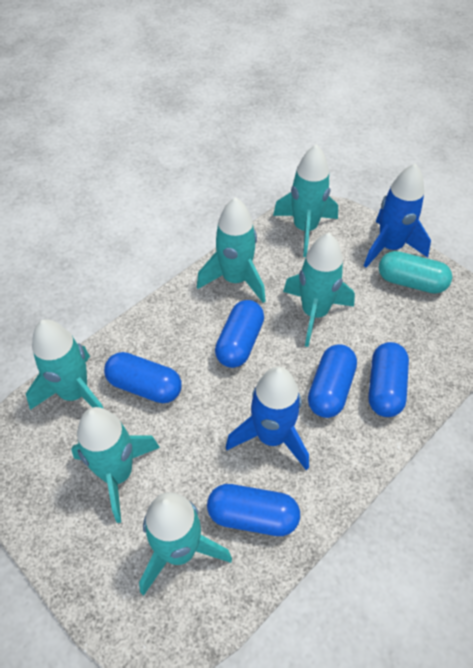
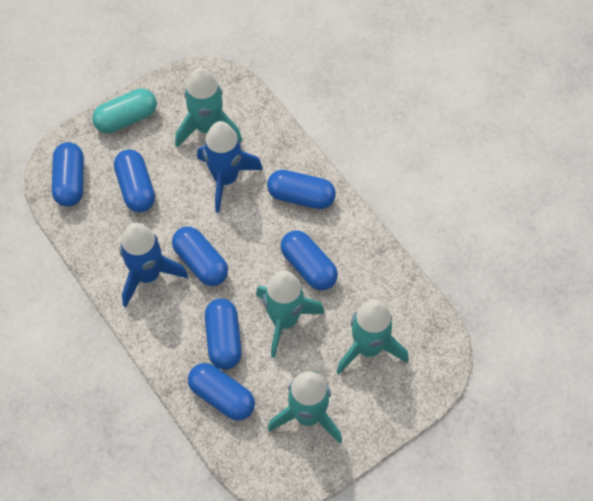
blue capsule: 5 -> 7
turquoise rocket: 6 -> 4

